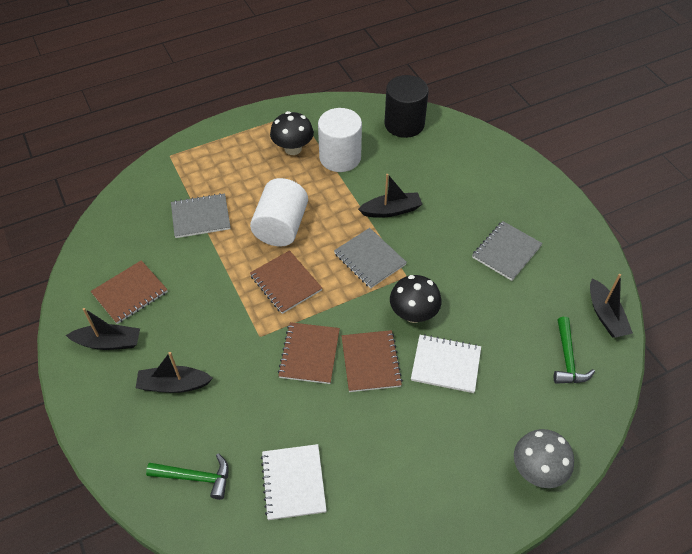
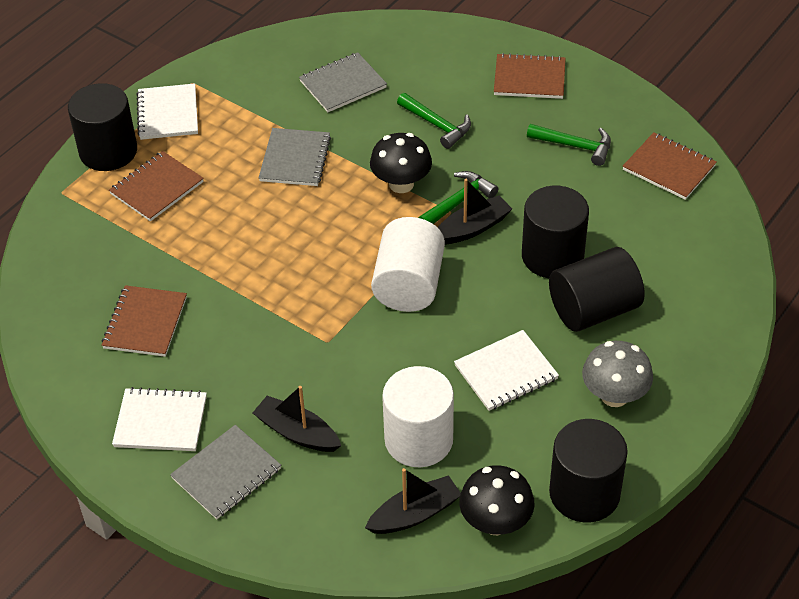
black boat: 4 -> 3
black cylinder: 1 -> 4
green hammer: 2 -> 3
white notebook: 2 -> 3

